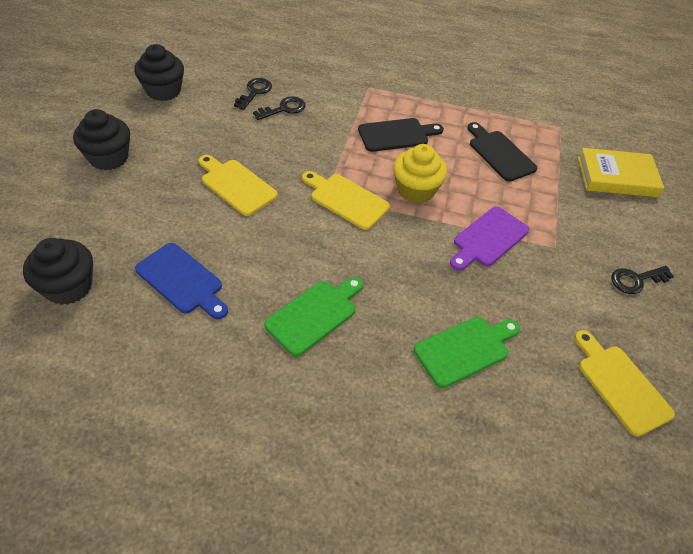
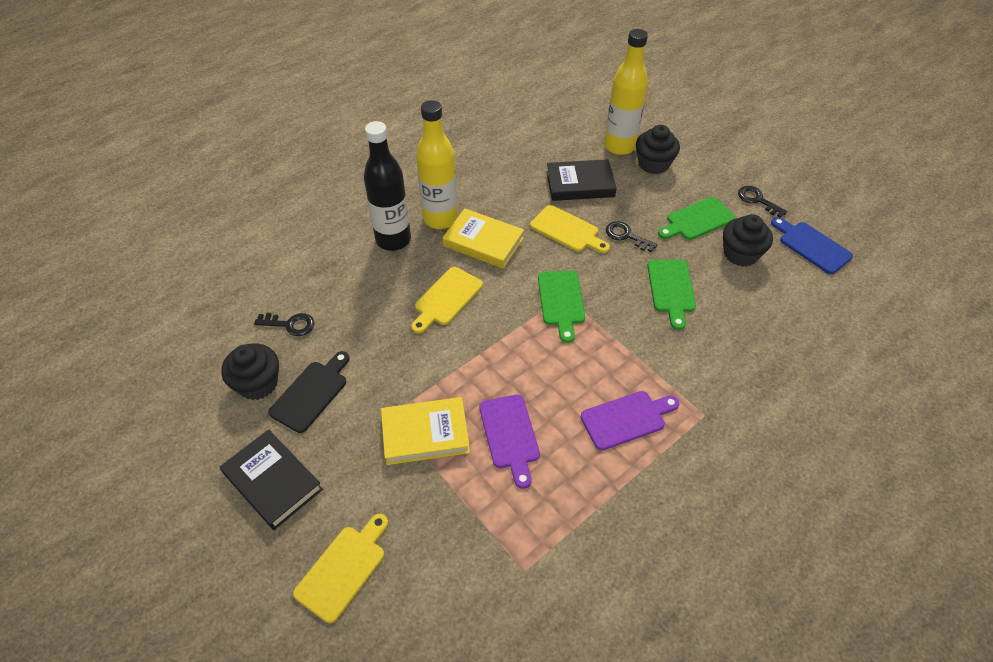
black book: 0 -> 2
black bottle: 0 -> 1
black cutting board: 2 -> 1
green cutting board: 2 -> 3
purple cutting board: 1 -> 2
yellow book: 1 -> 2
yellow bottle: 0 -> 2
yellow cupcake: 1 -> 0

